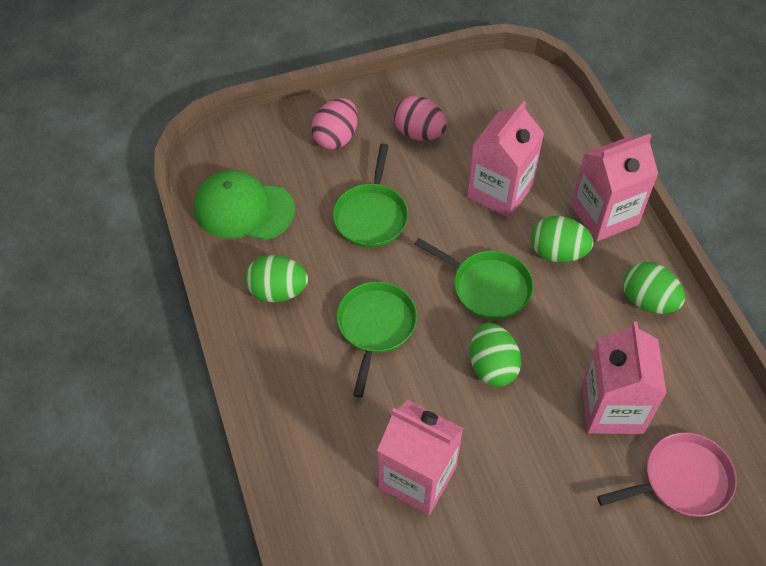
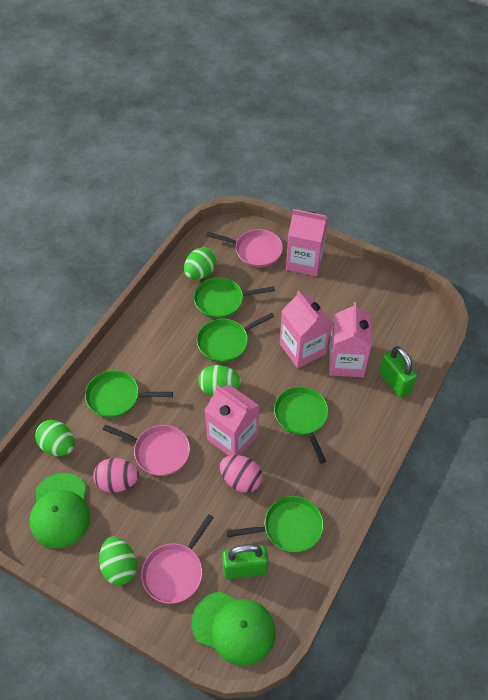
green cap: 1 -> 2
green padlock: 0 -> 2
green pan: 3 -> 5
pink pan: 1 -> 3

